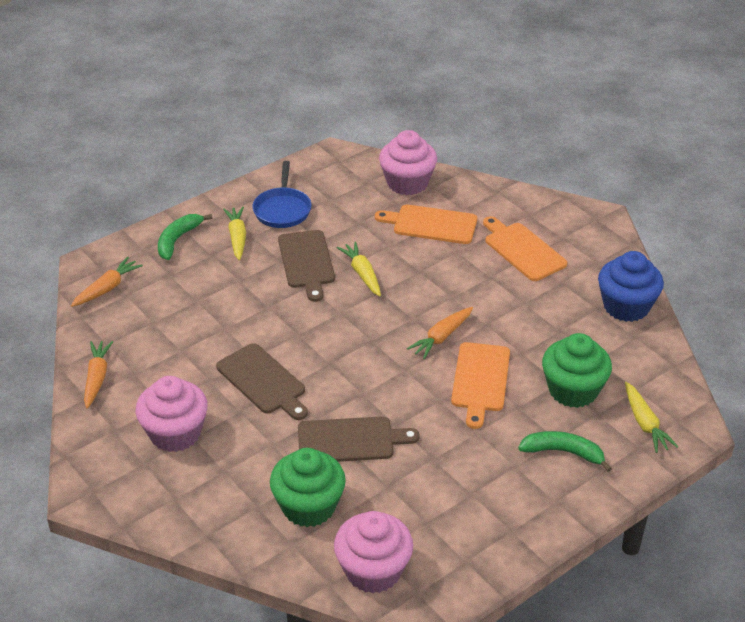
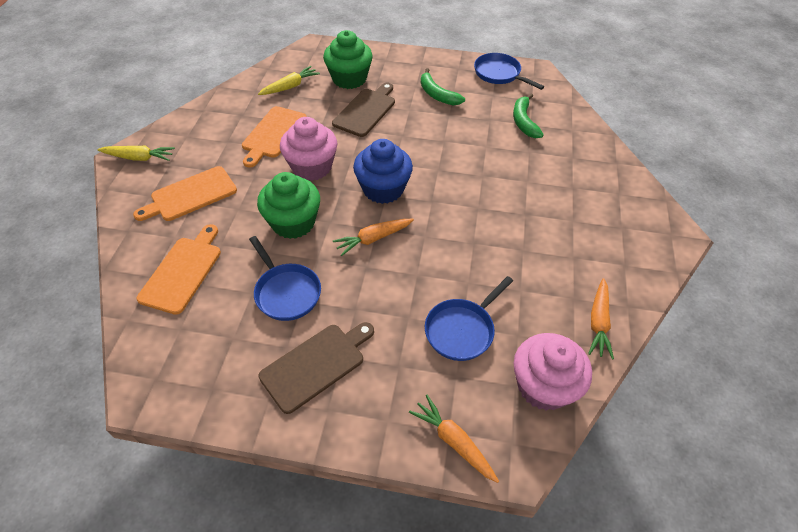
blue pan: 1 -> 3
brown cutting board: 3 -> 2
pink cupcake: 3 -> 2
yellow carrot: 3 -> 2

